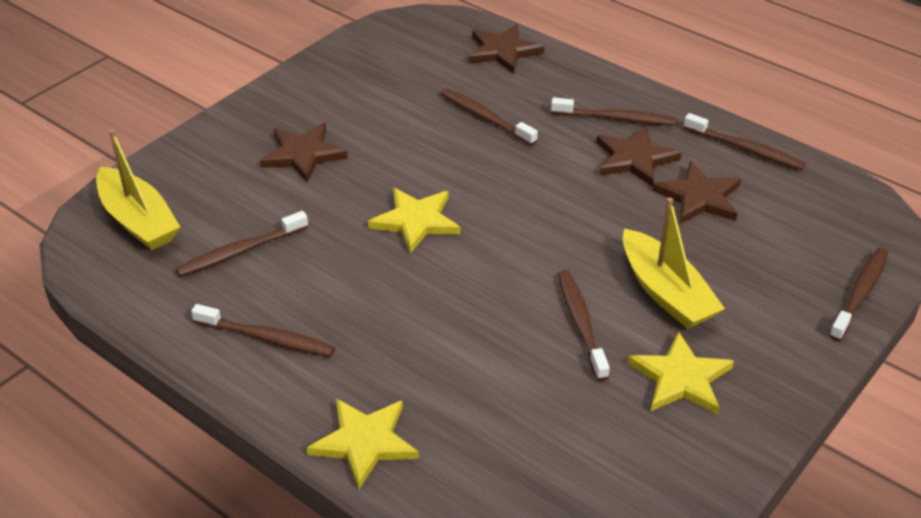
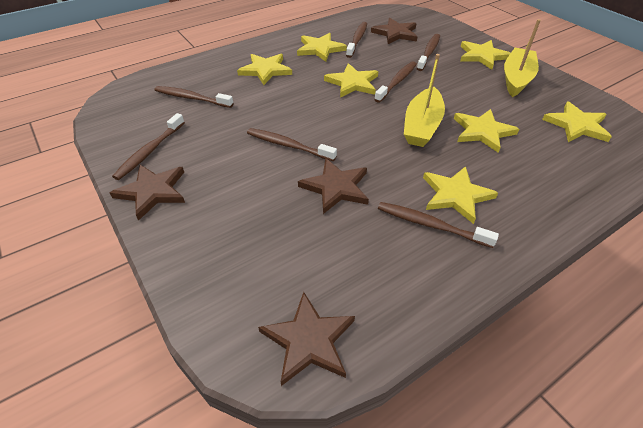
yellow star: 3 -> 7

